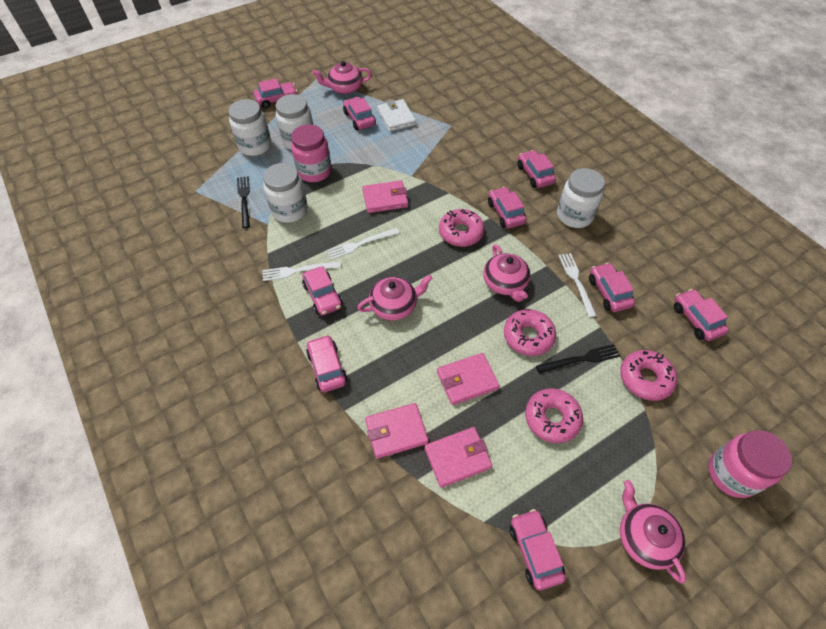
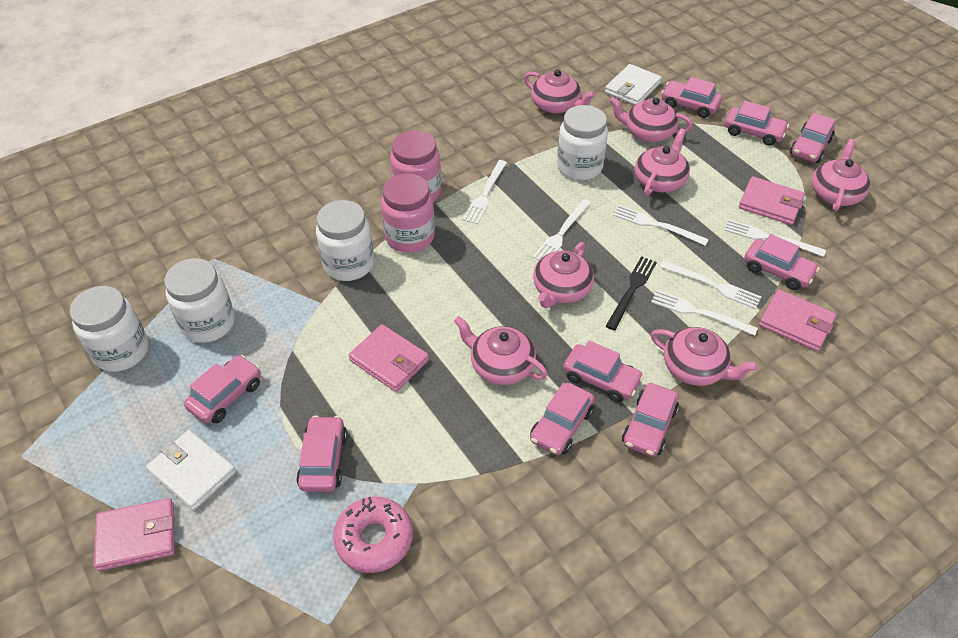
black fork: 2 -> 1
pink donut: 4 -> 1
pink teapot: 4 -> 7
white fork: 3 -> 6
white wallet: 1 -> 2

